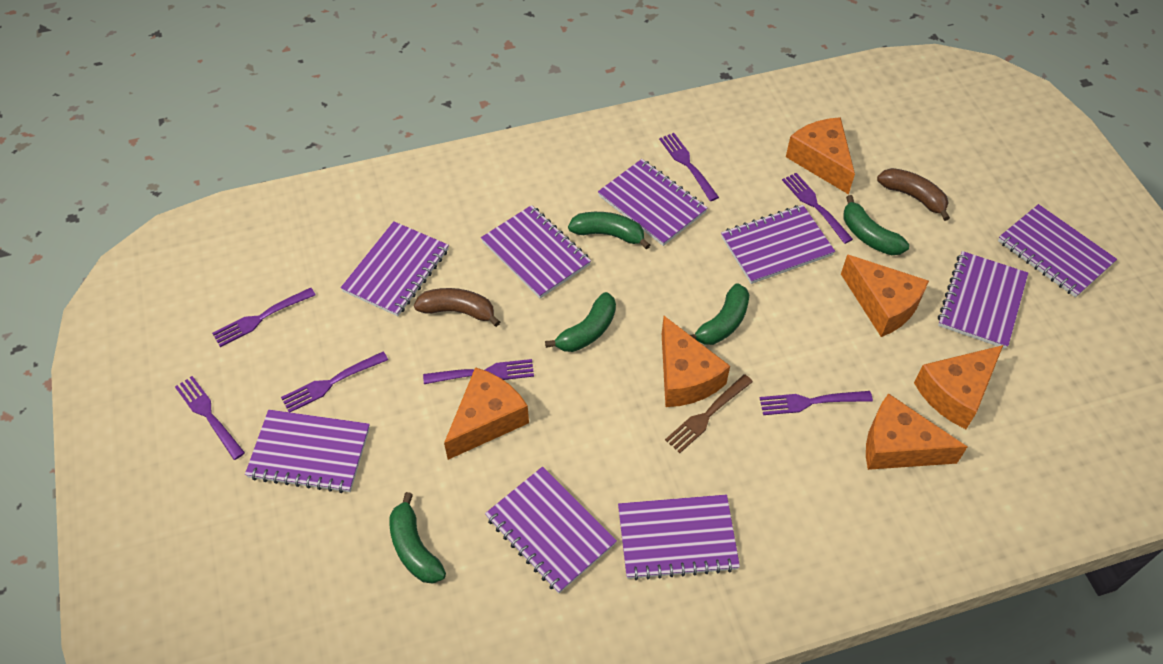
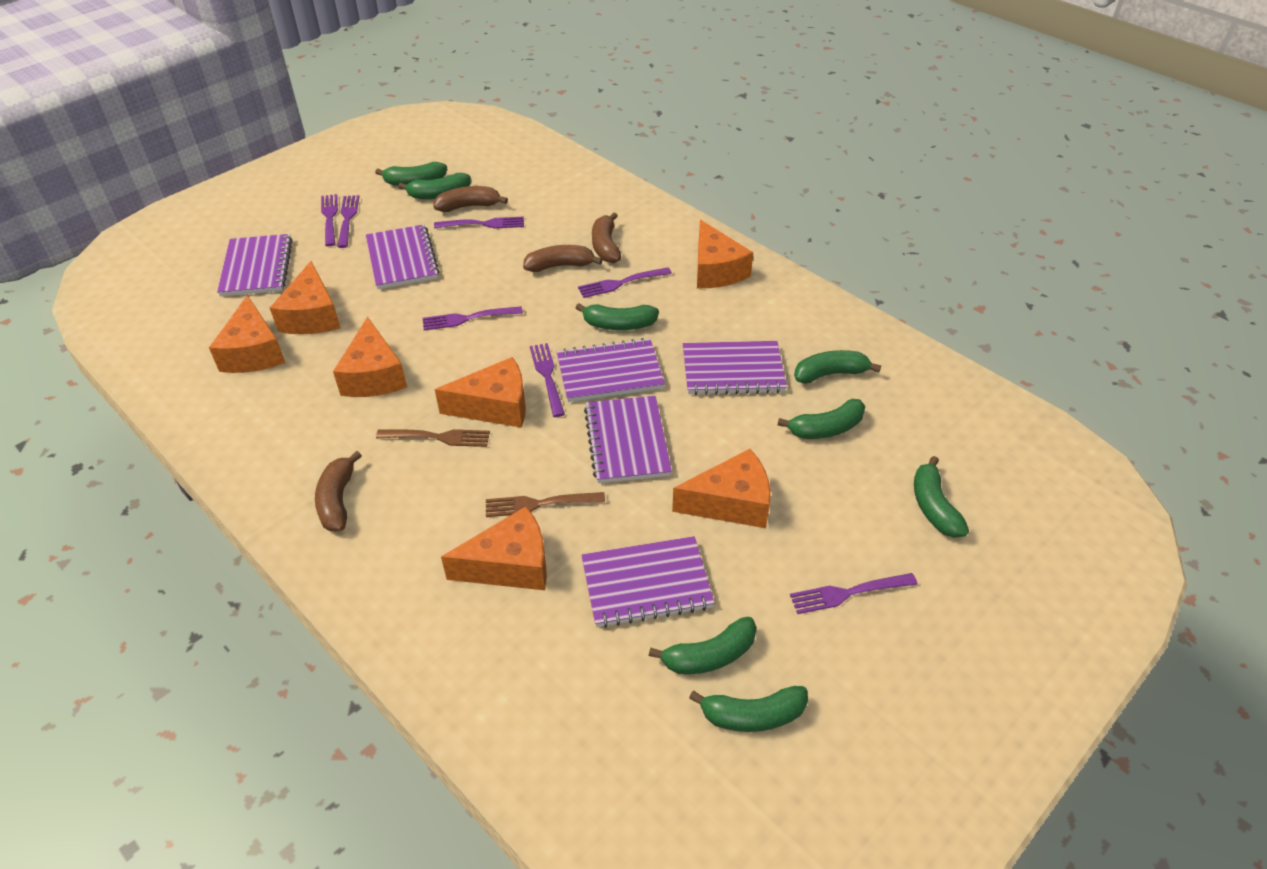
brown banana: 2 -> 4
brown fork: 1 -> 2
green banana: 5 -> 8
orange cheese: 6 -> 7
purple notebook: 9 -> 6

